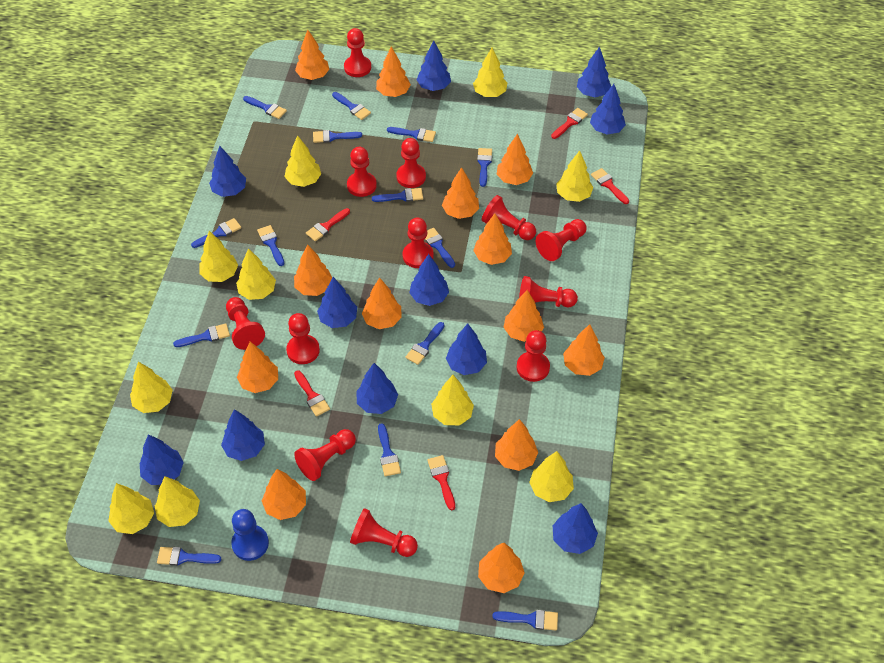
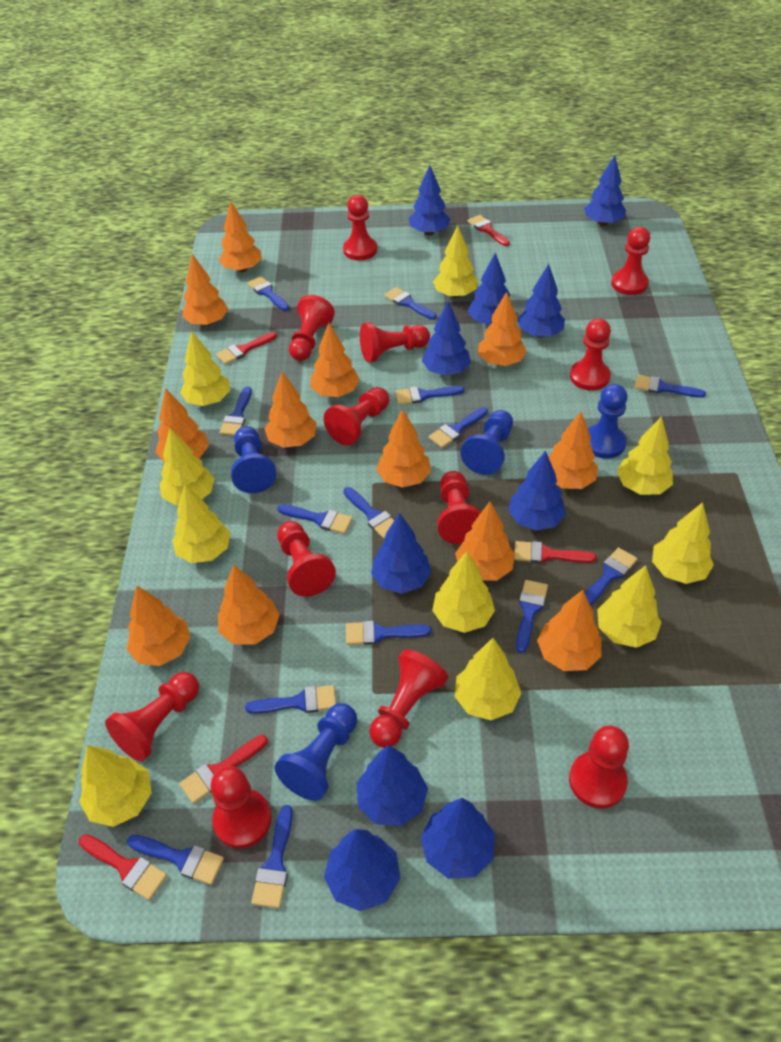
blue pawn: 1 -> 4
blue tree: 11 -> 10
orange tree: 13 -> 12

